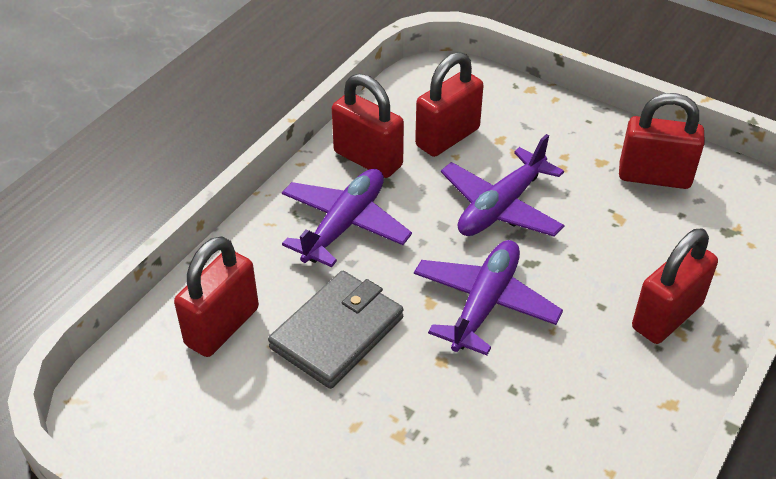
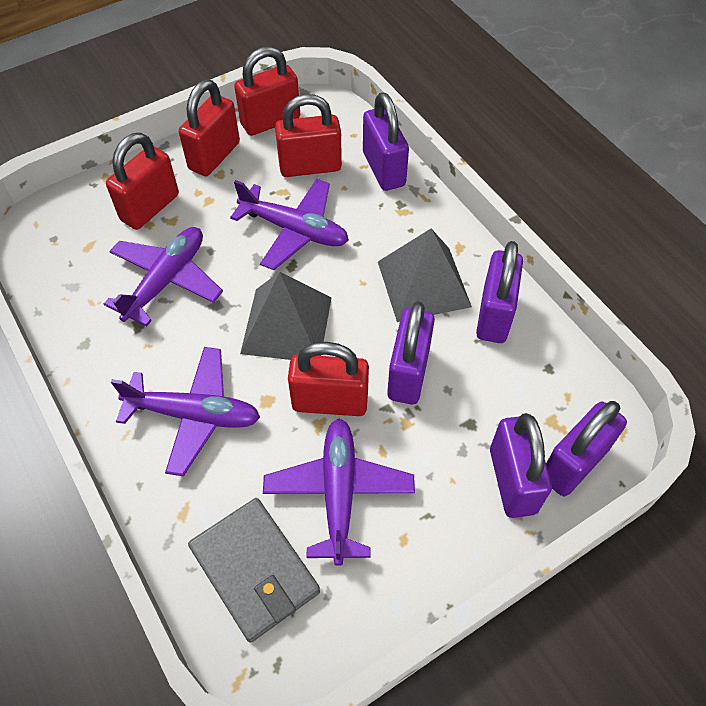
grey pyramid: 0 -> 2
purple padlock: 0 -> 5
purple plane: 3 -> 4

